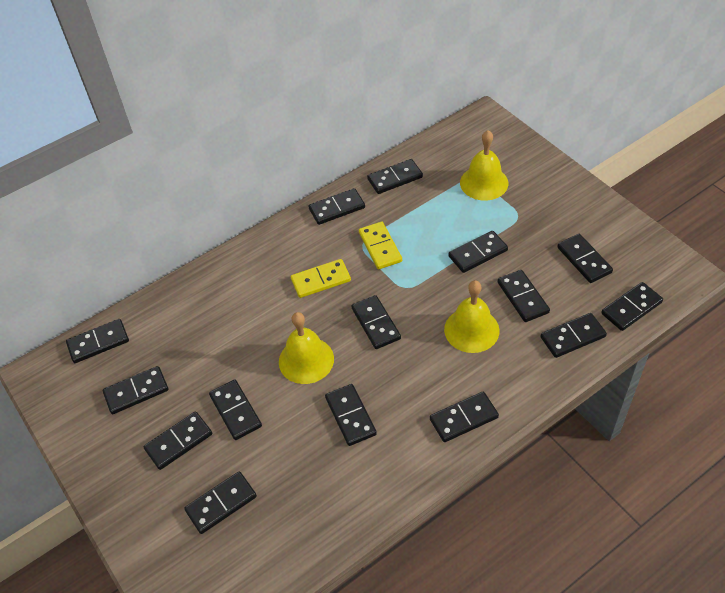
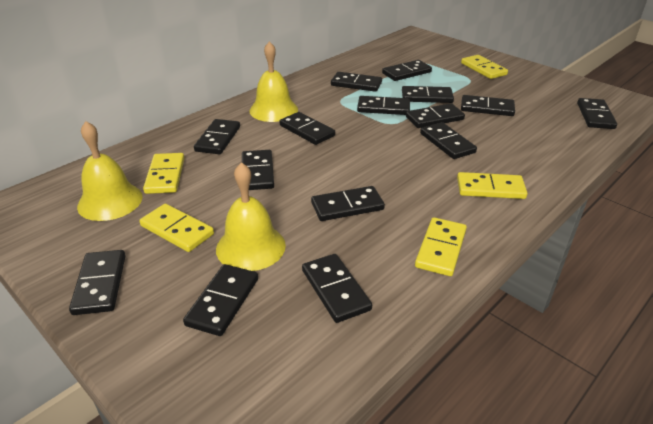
yellow domino: 2 -> 5

